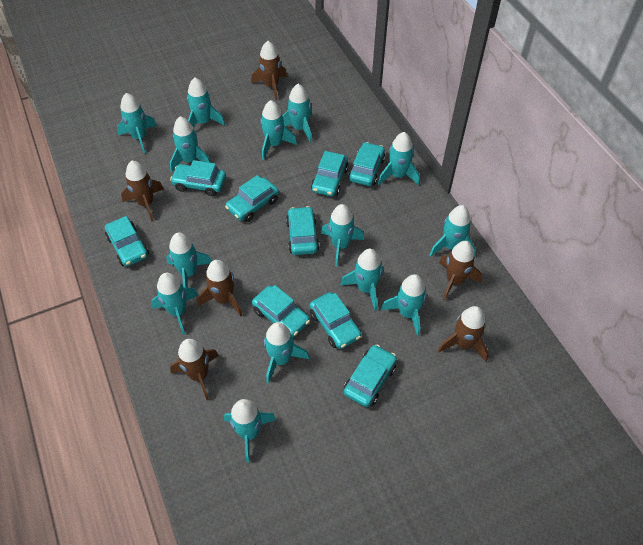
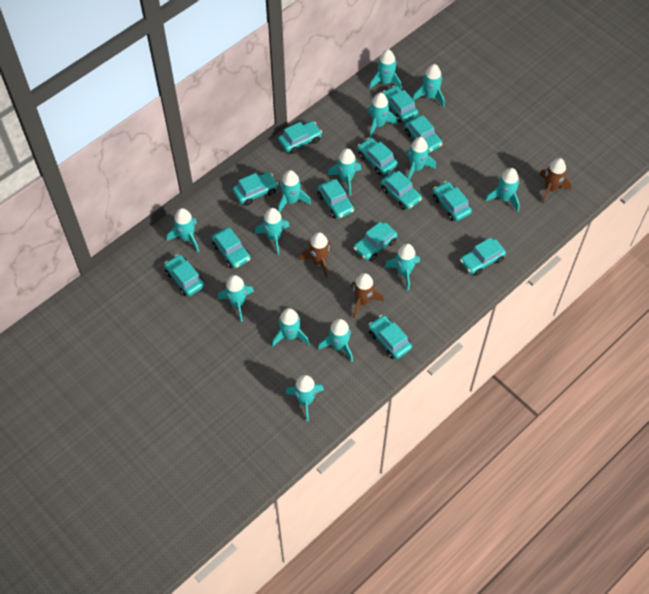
brown rocket: 6 -> 3
turquoise car: 9 -> 13

